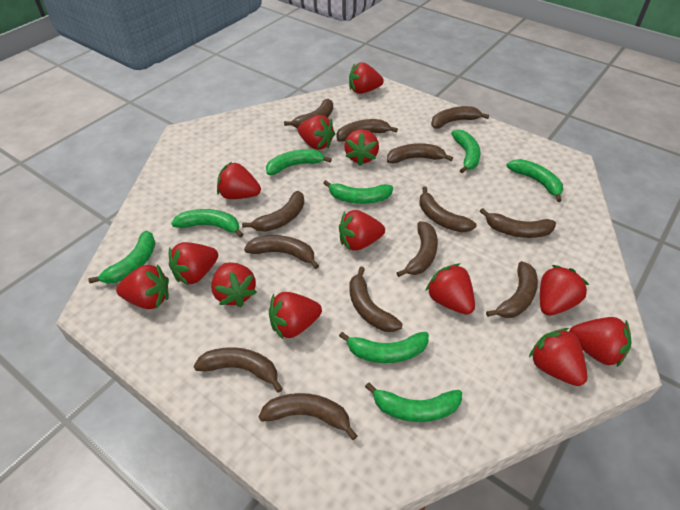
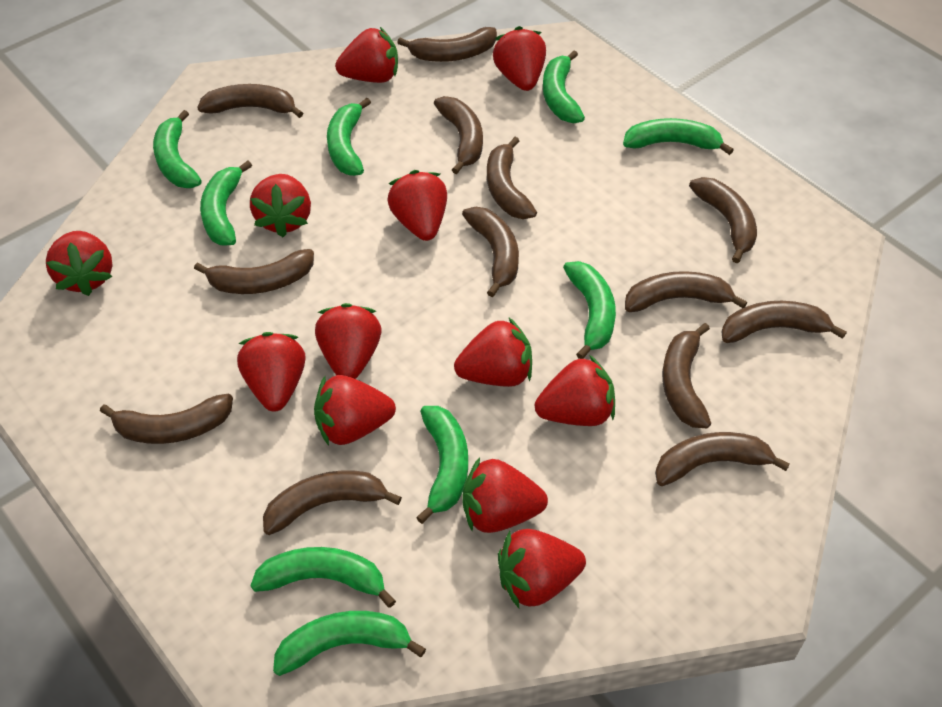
green banana: 8 -> 9
red strawberry: 13 -> 12

